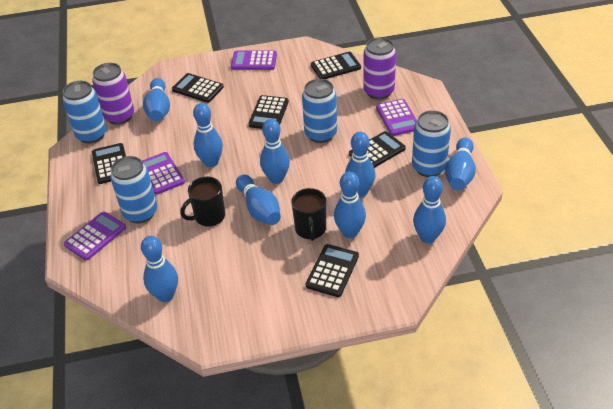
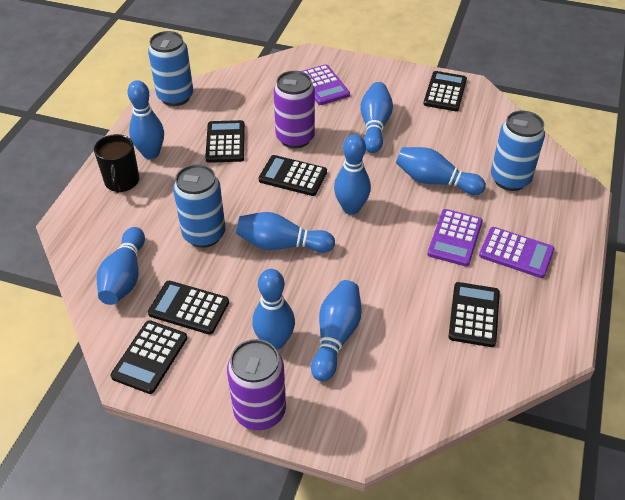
black mug: 2 -> 1
blue bowling pin: 9 -> 8
blue can: 4 -> 3
purple calculator: 4 -> 3

